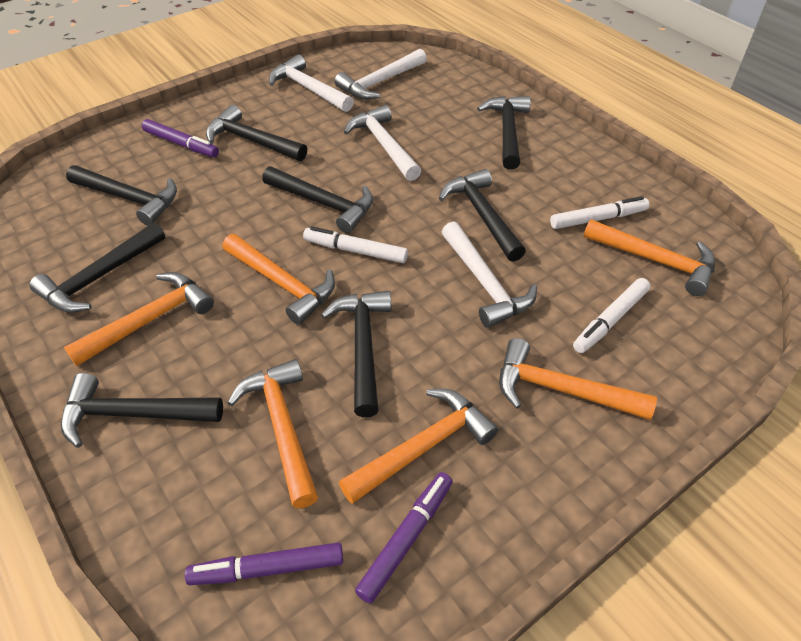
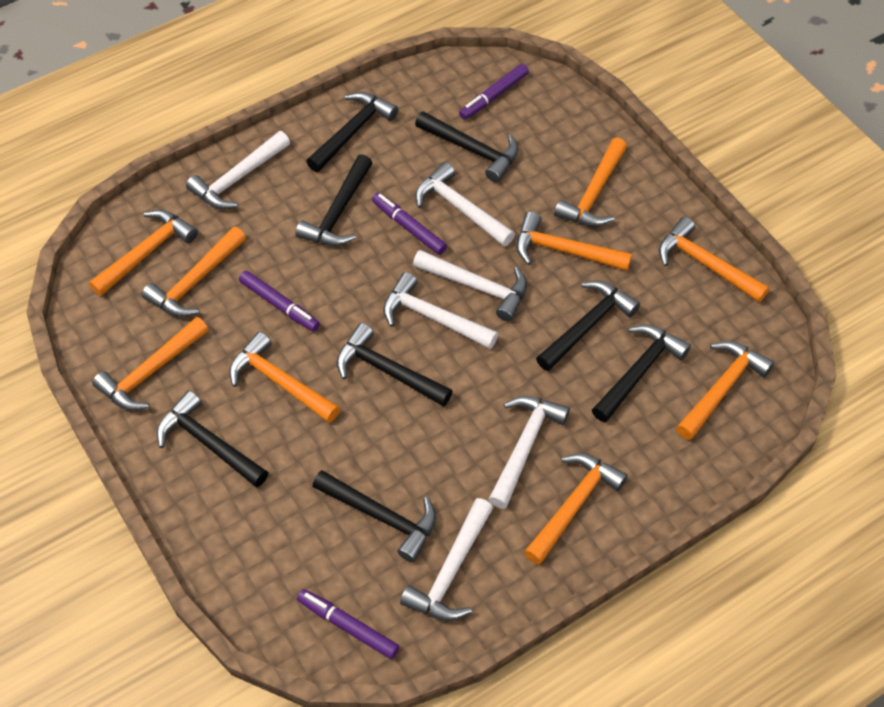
orange hammer: 6 -> 9
purple marker: 3 -> 4
white hammer: 4 -> 6
white marker: 3 -> 0

